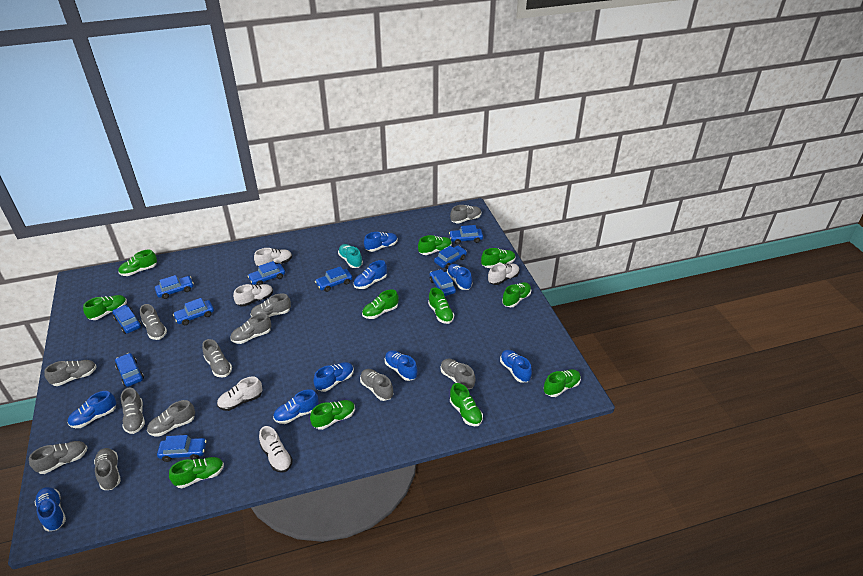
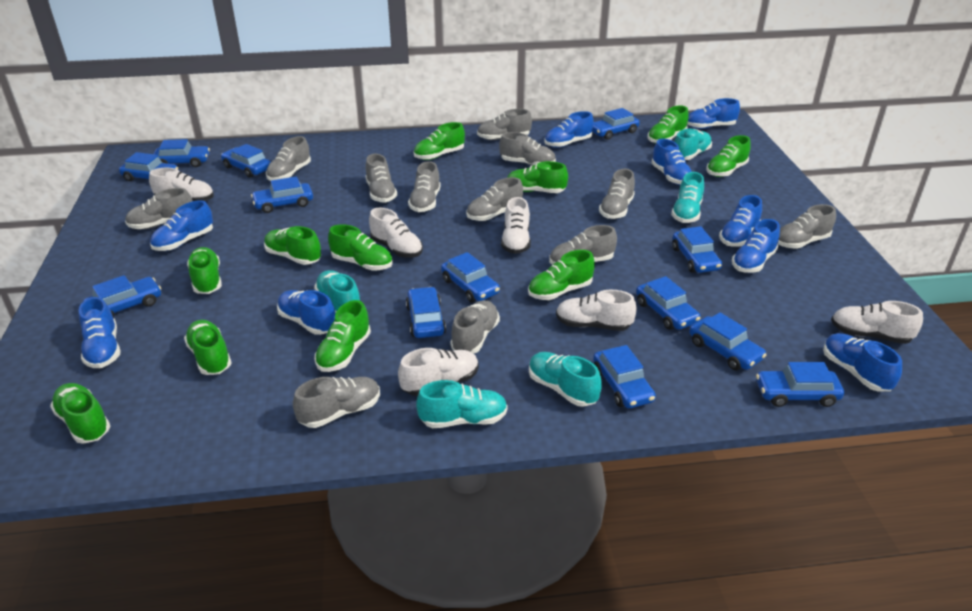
blue car: 10 -> 13
turquoise shoe: 1 -> 5
white shoe: 5 -> 6

